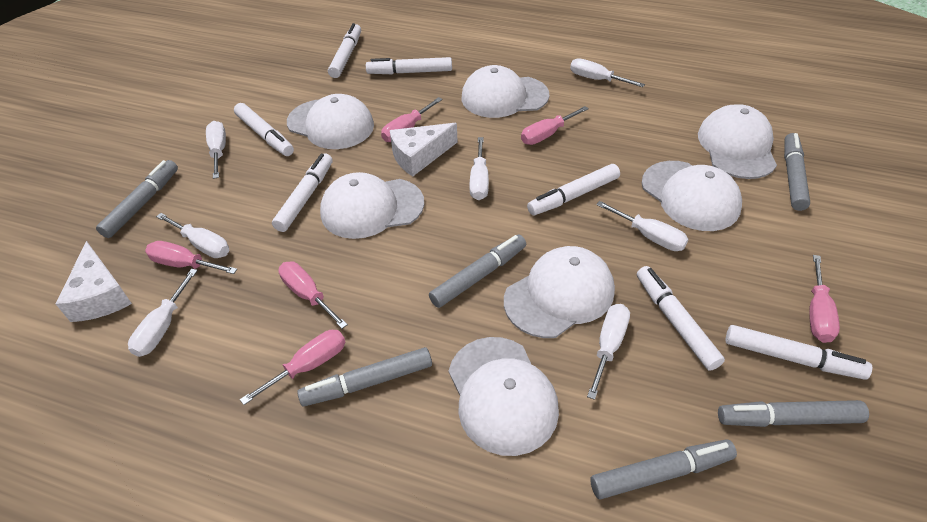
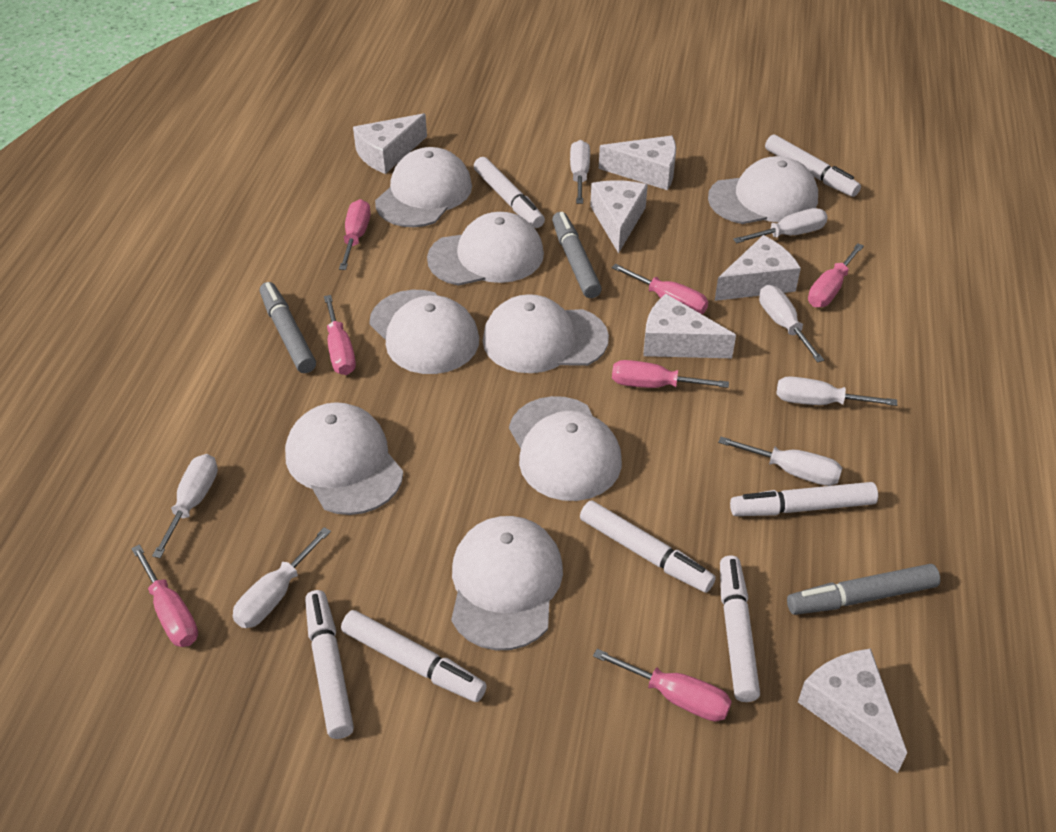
grey marker: 6 -> 3
pink screwdriver: 6 -> 7
white cap: 7 -> 8
white cheese: 2 -> 6

